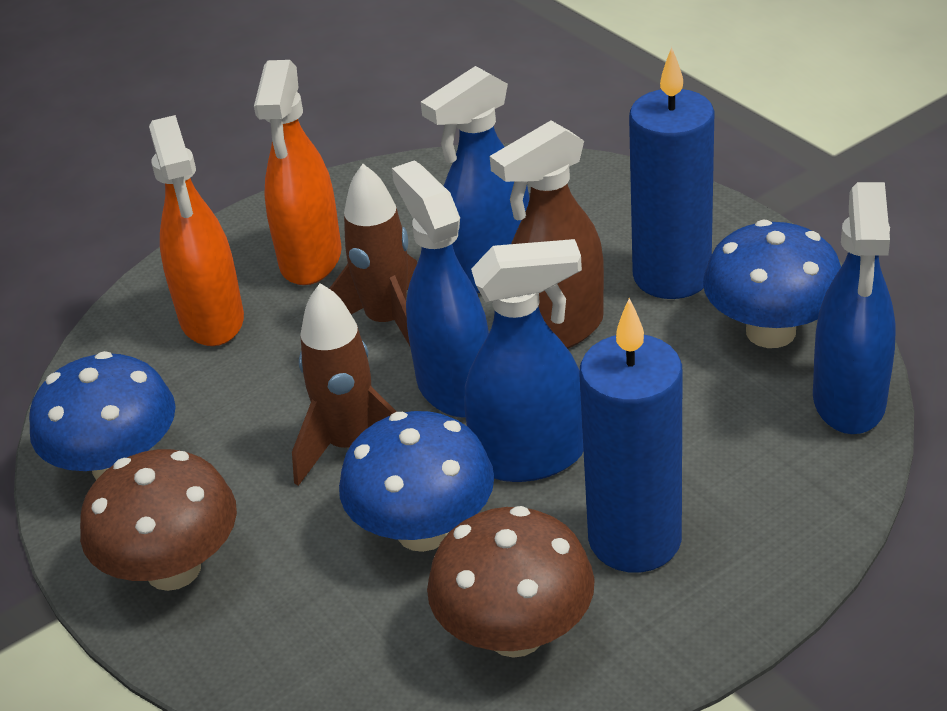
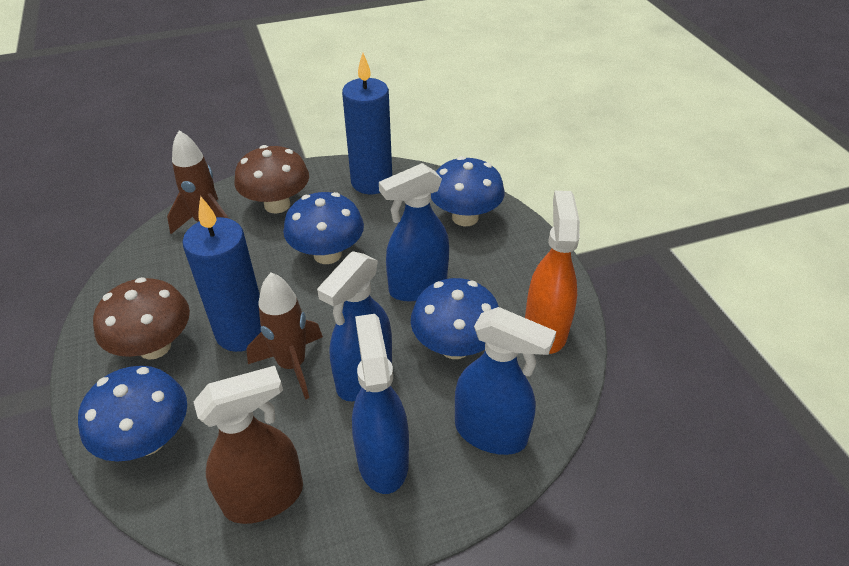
blue mushroom: 3 -> 4
orange spray bottle: 2 -> 1

